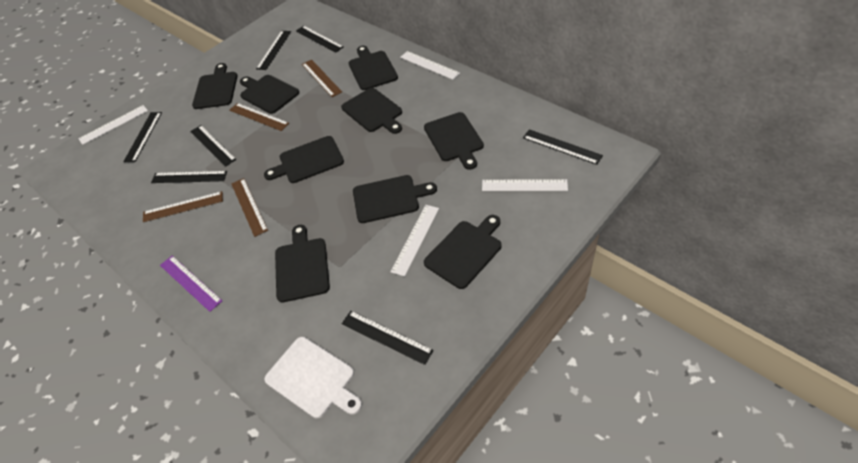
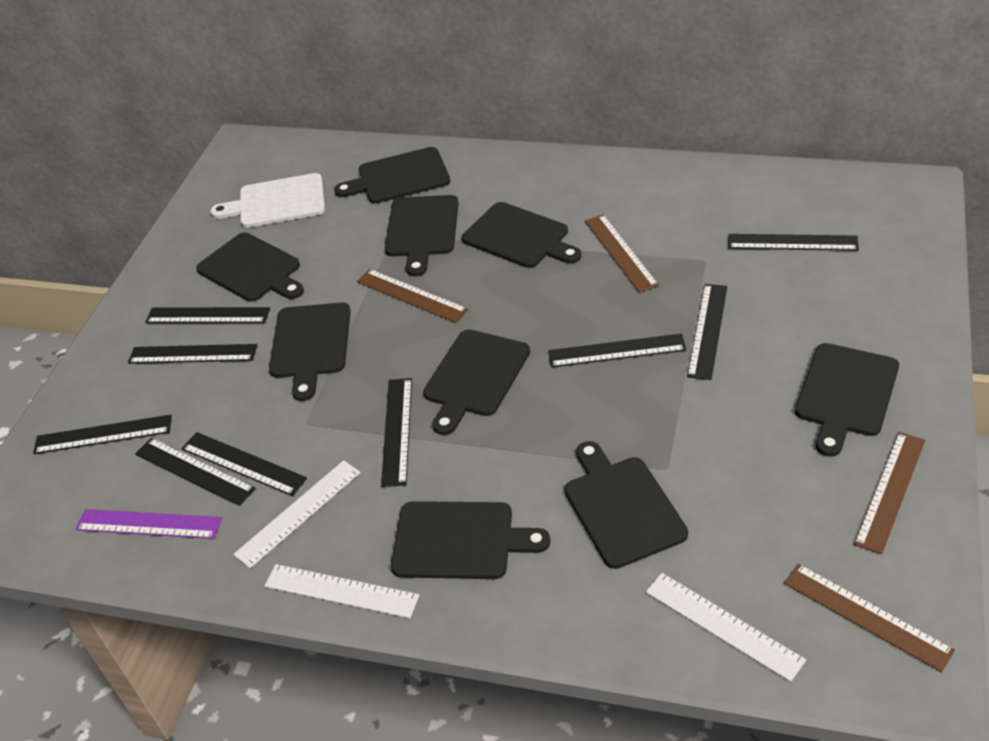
black ruler: 7 -> 9
white ruler: 4 -> 3

